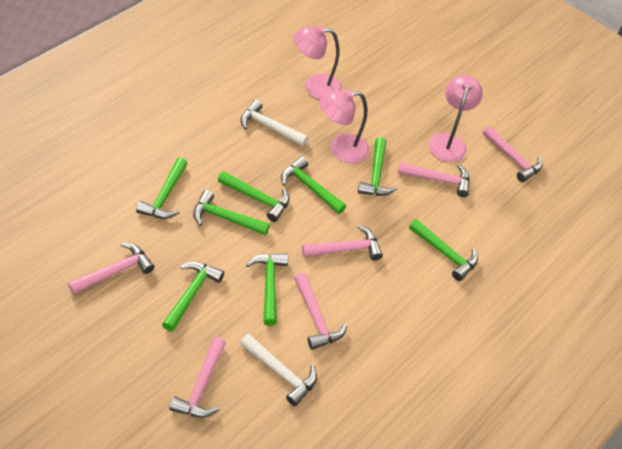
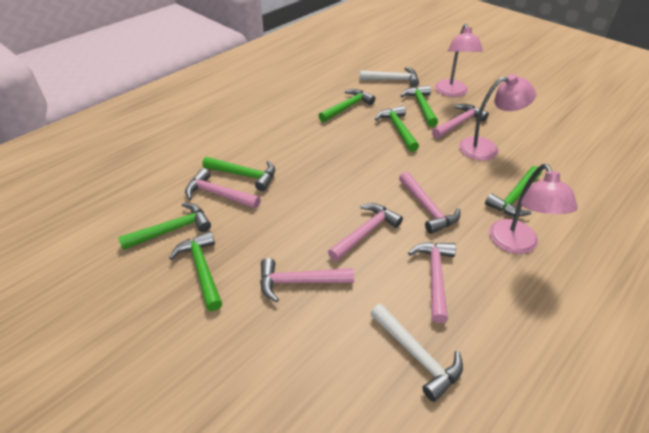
green hammer: 8 -> 7

